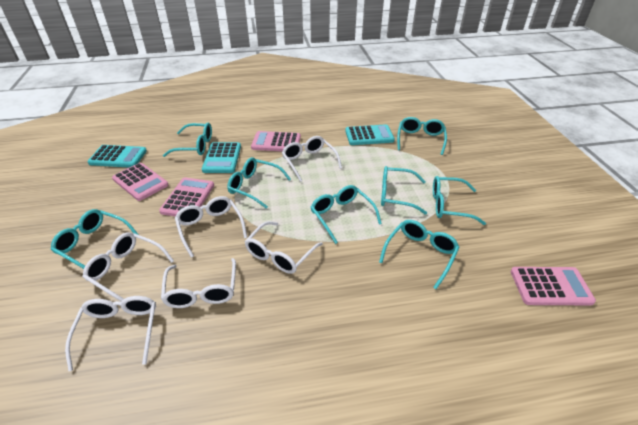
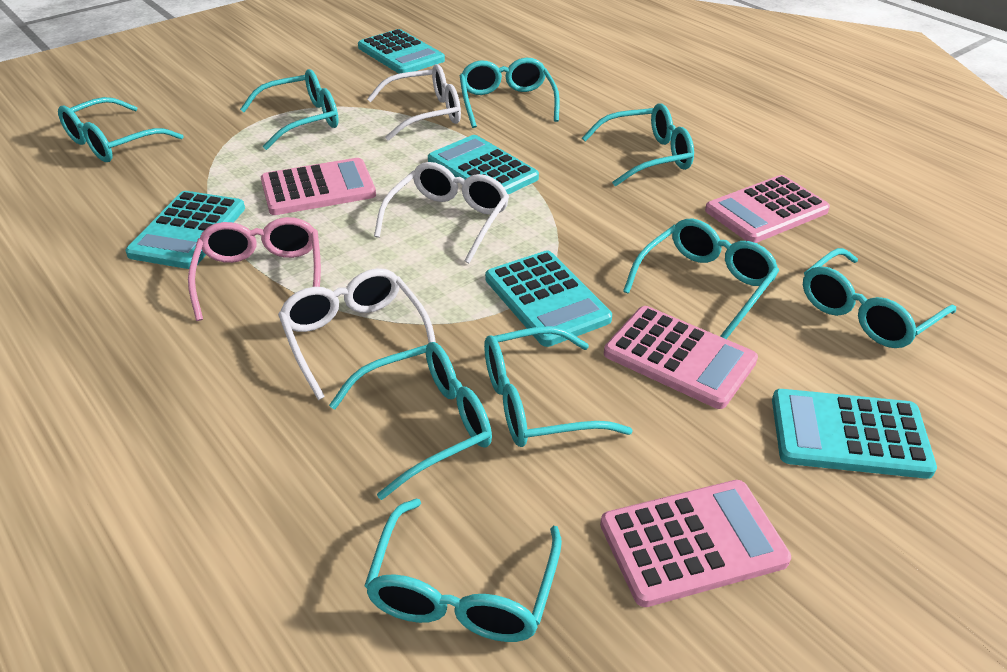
pink glasses: 0 -> 1
turquoise calculator: 3 -> 5
turquoise glasses: 8 -> 9
white glasses: 6 -> 3

